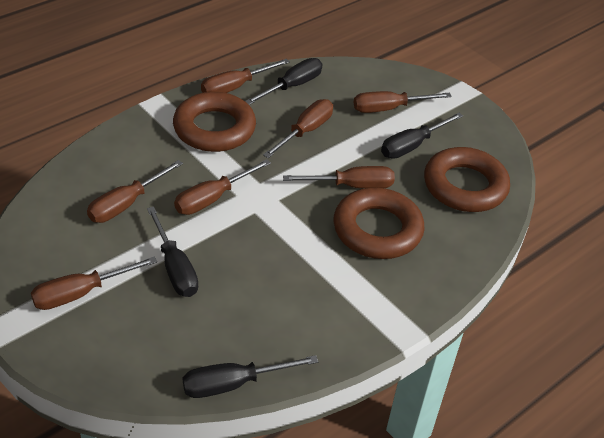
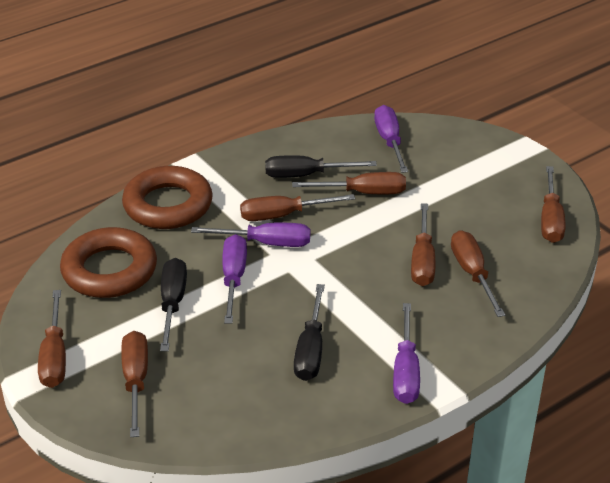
black screwdriver: 4 -> 3
brown ring: 3 -> 2
purple screwdriver: 0 -> 4

